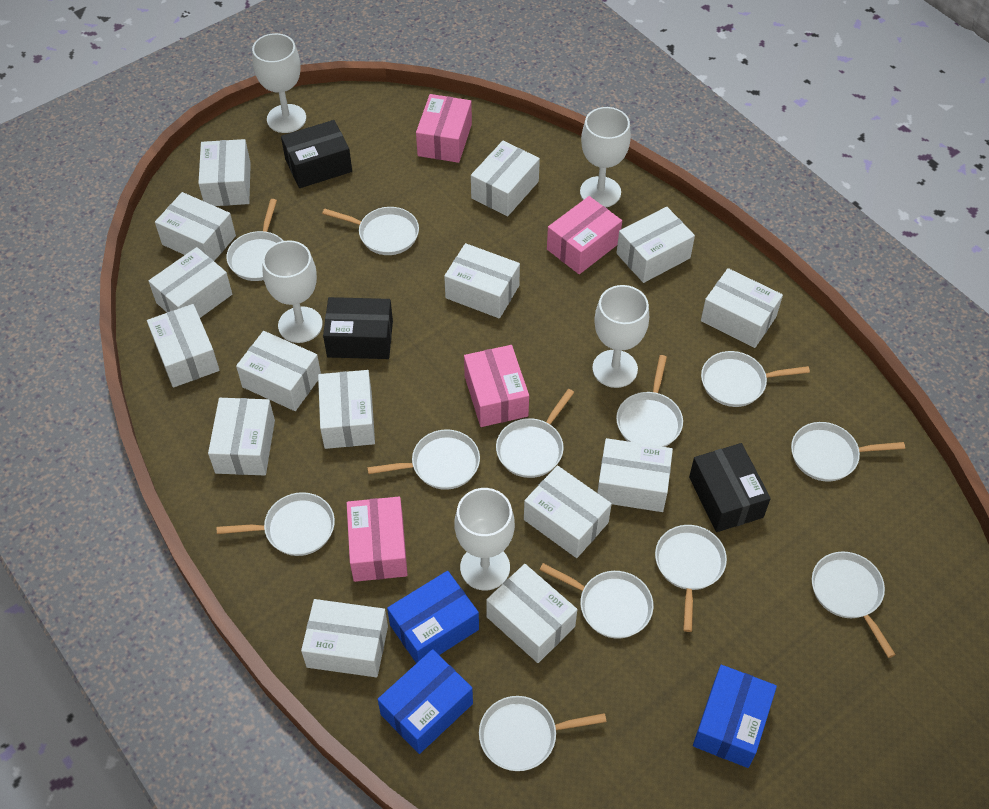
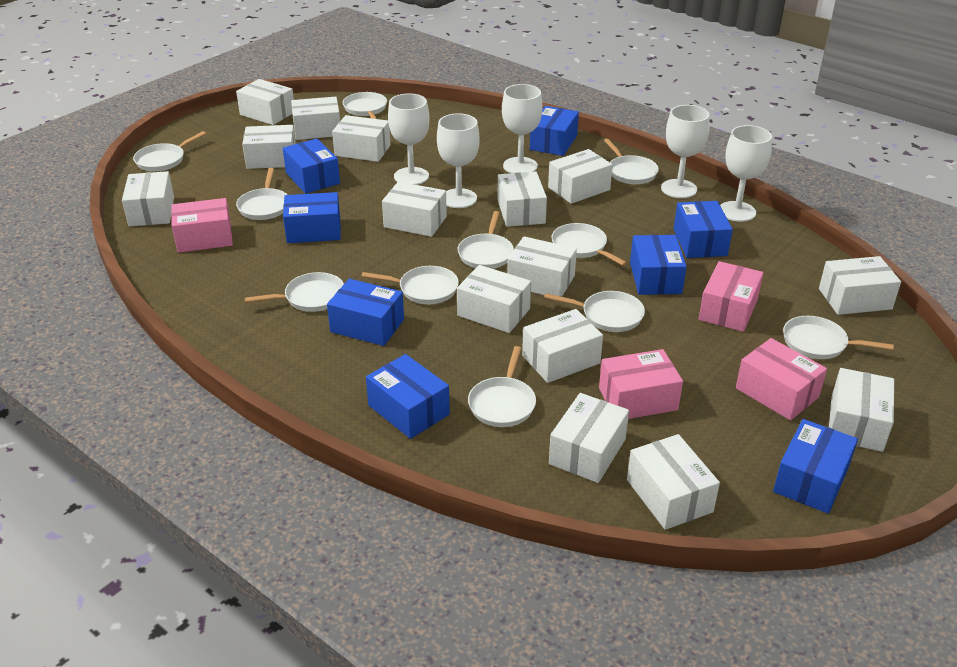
black box: 3 -> 0
blue box: 3 -> 8
white pan: 12 -> 11

